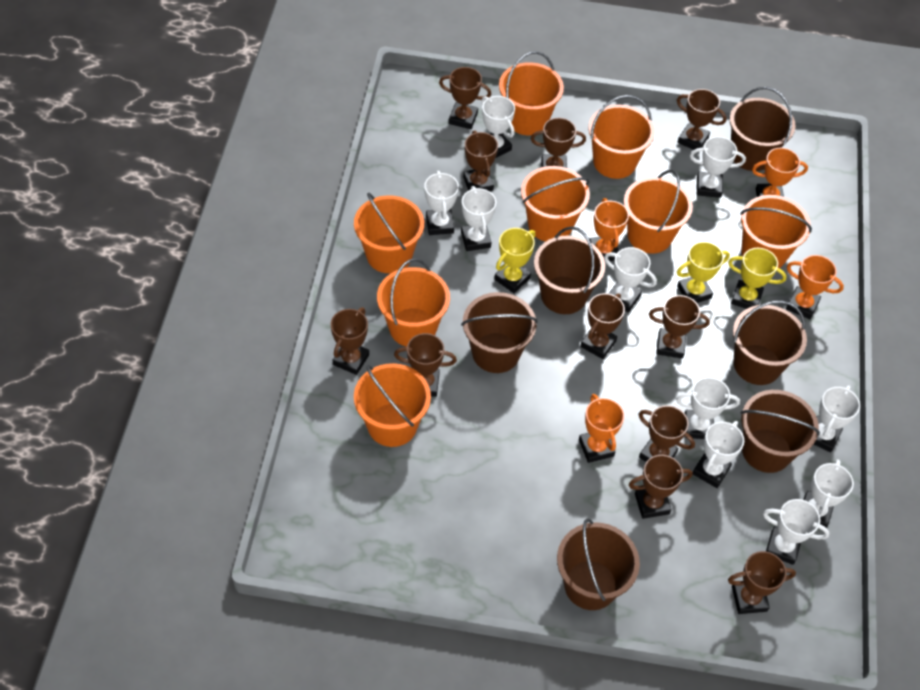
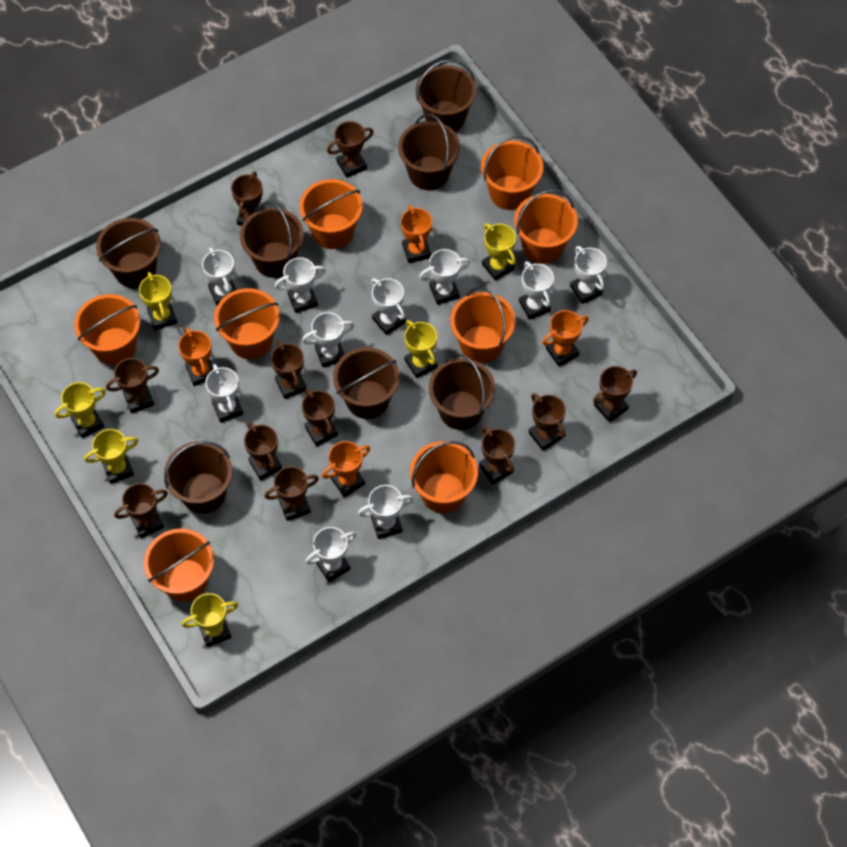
brown bucket: 6 -> 7
yellow trophy: 3 -> 6

